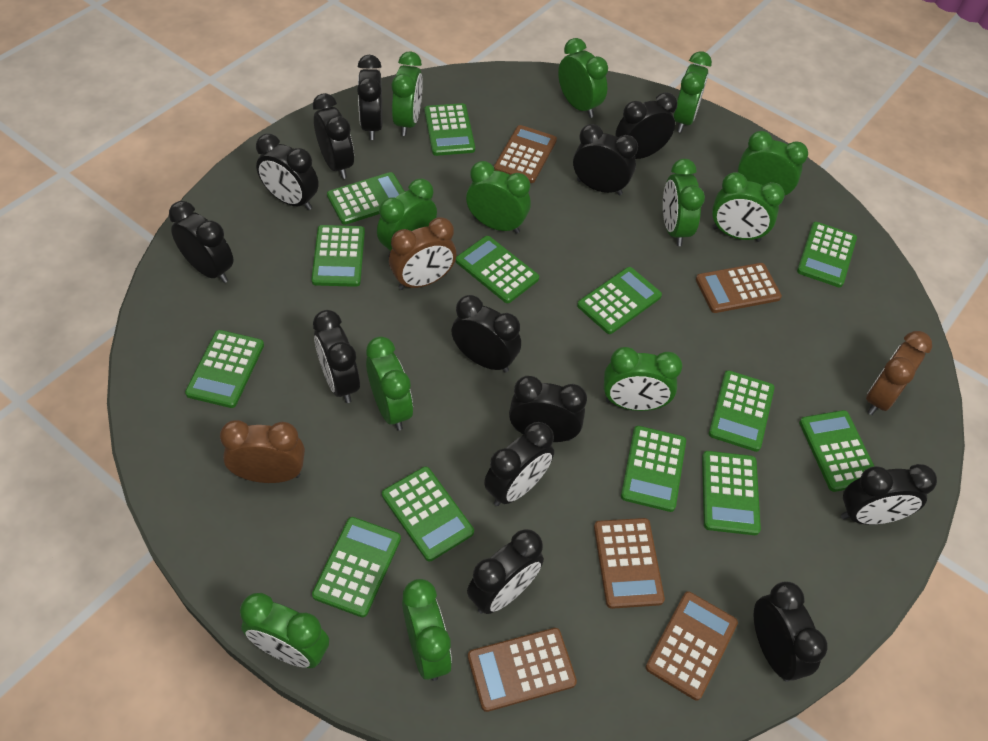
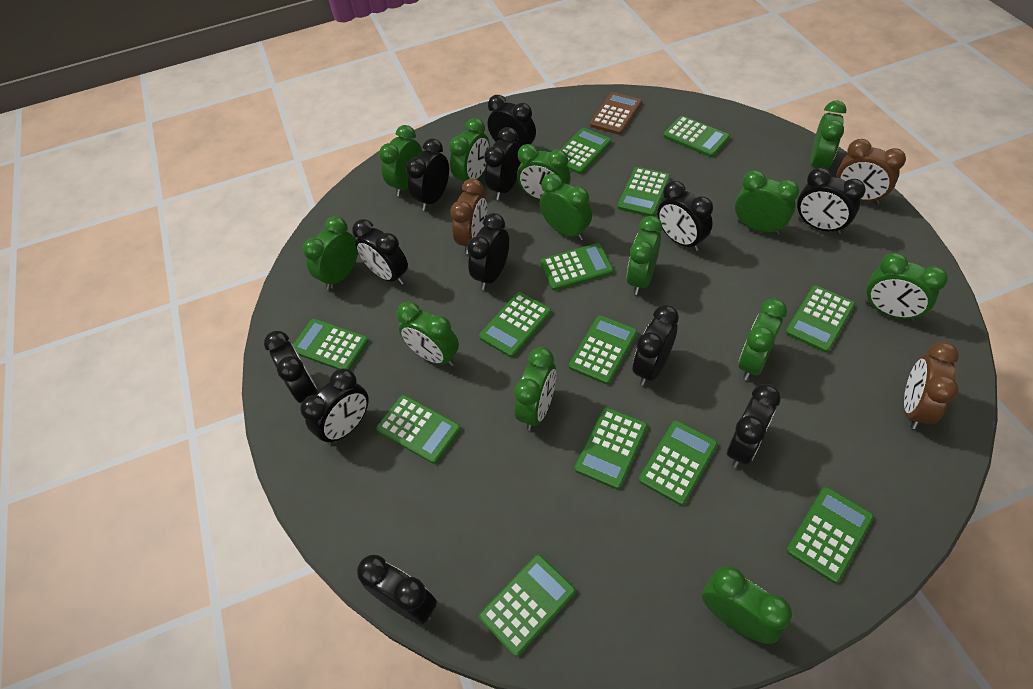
black clock: 13 -> 12
brown calculator: 5 -> 1
green clock: 12 -> 13

